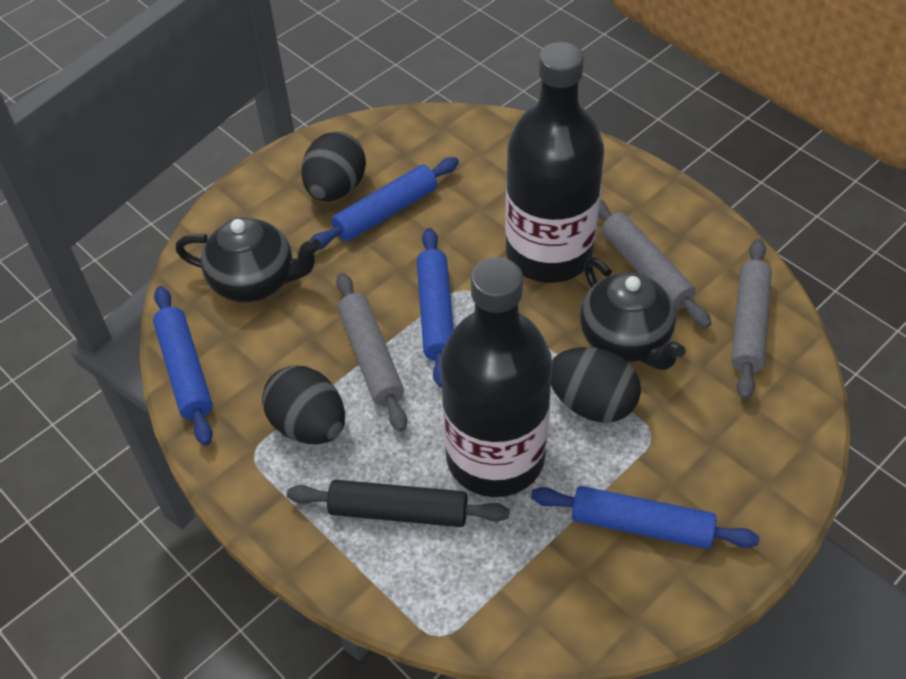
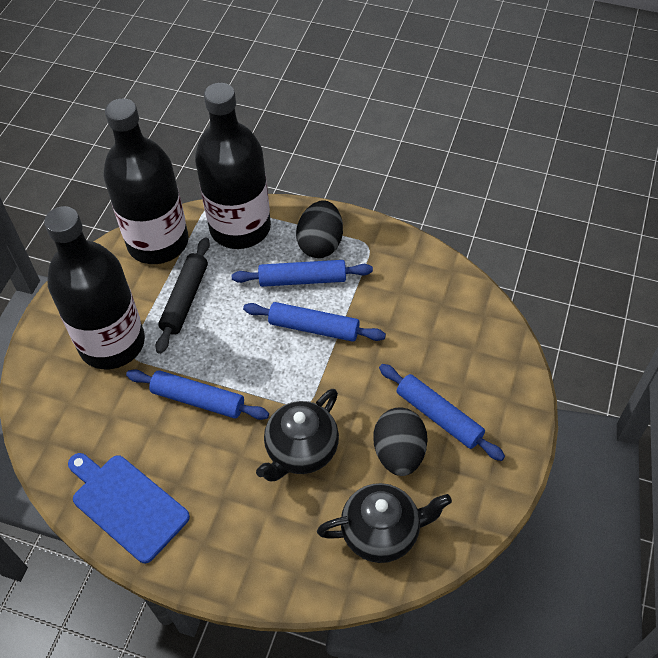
black bottle: 2 -> 3
black egg: 3 -> 2
blue cutting board: 0 -> 1
grey rolling pin: 3 -> 0

